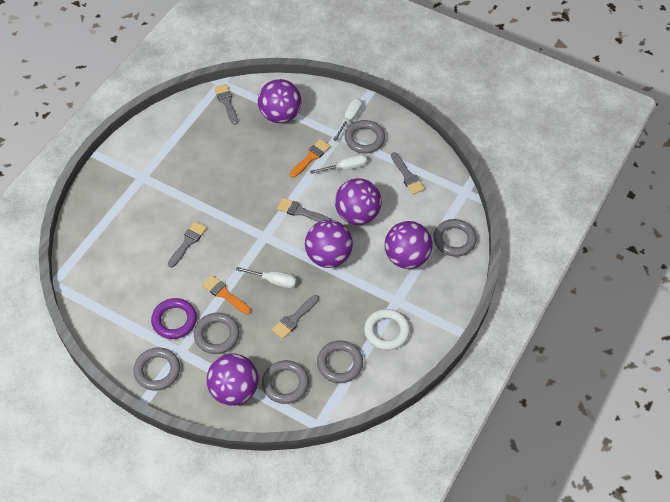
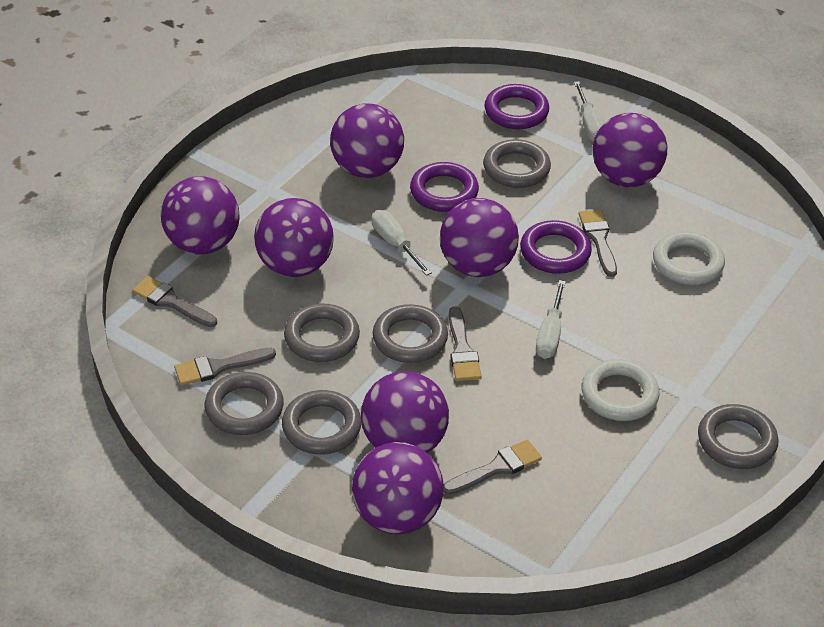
orange brush: 2 -> 0
purple ball: 5 -> 7
purple ring: 1 -> 3
white ring: 1 -> 2

